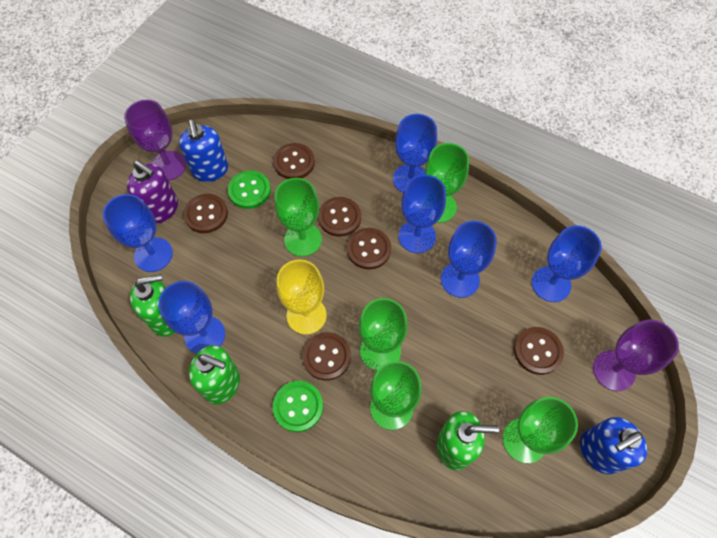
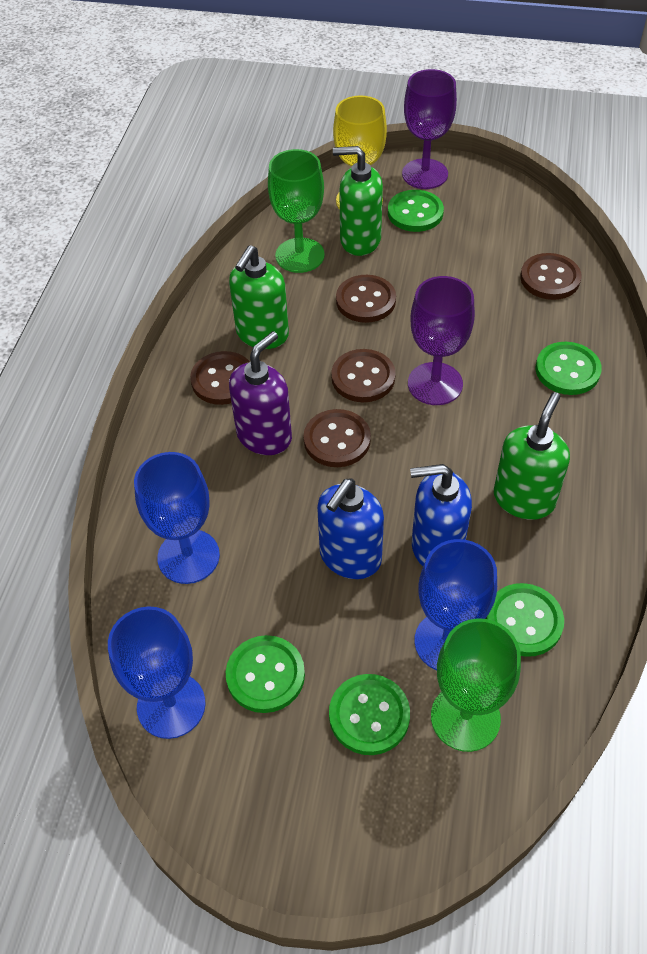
blue goblet: 6 -> 3
brown button: 6 -> 5
green button: 2 -> 5
green goblet: 5 -> 2

